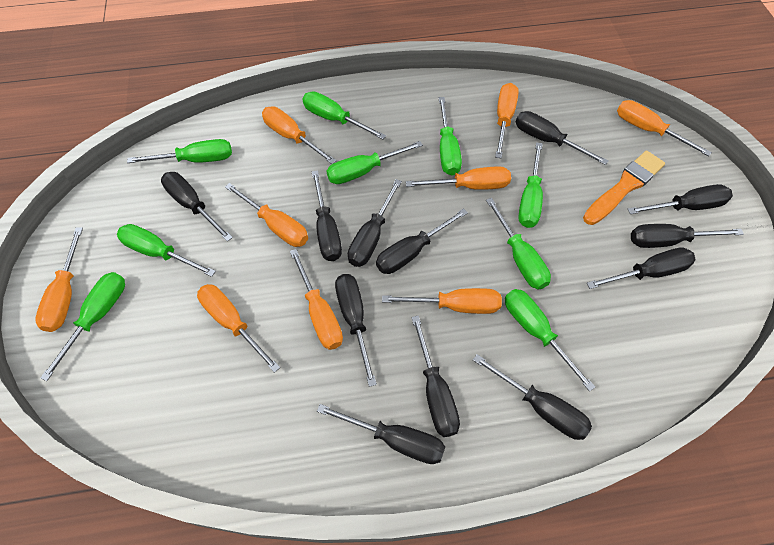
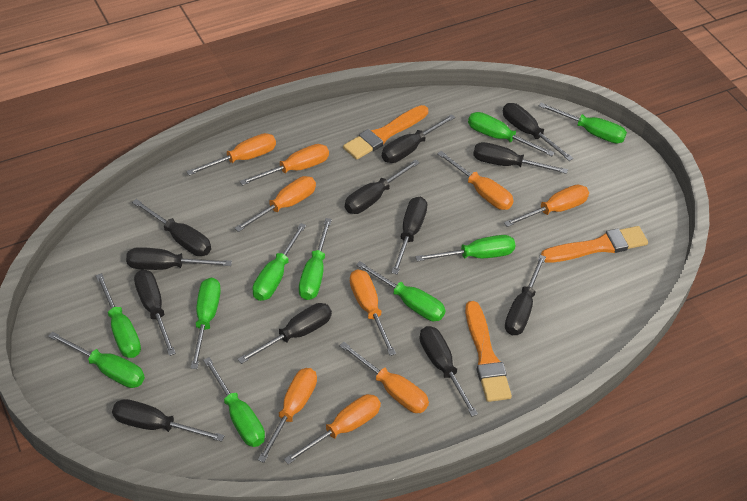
green screwdriver: 9 -> 10
orange brush: 1 -> 3

